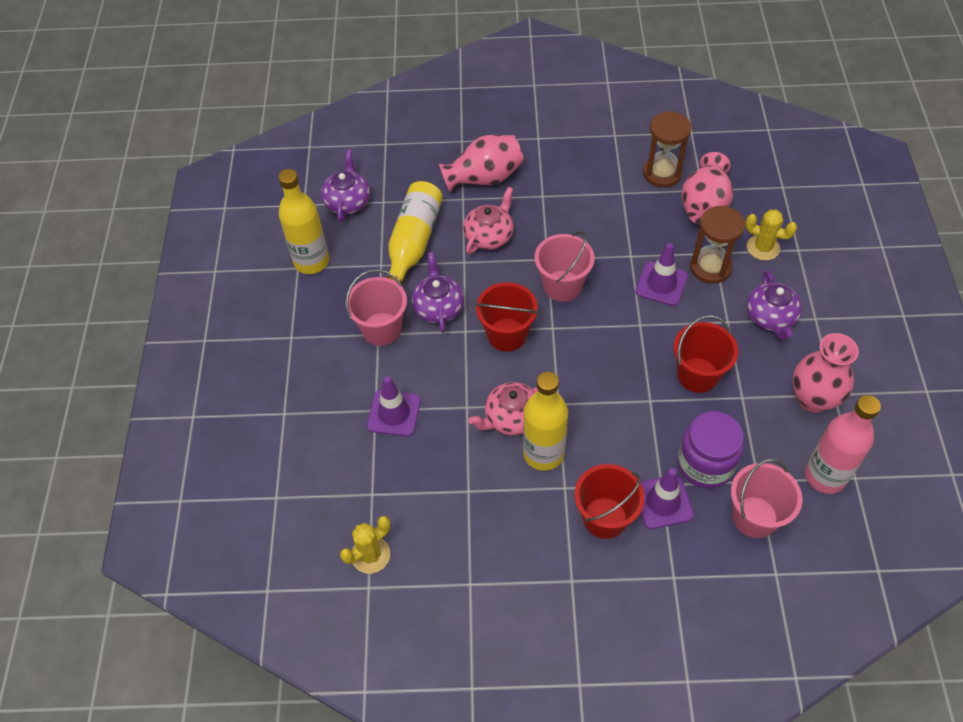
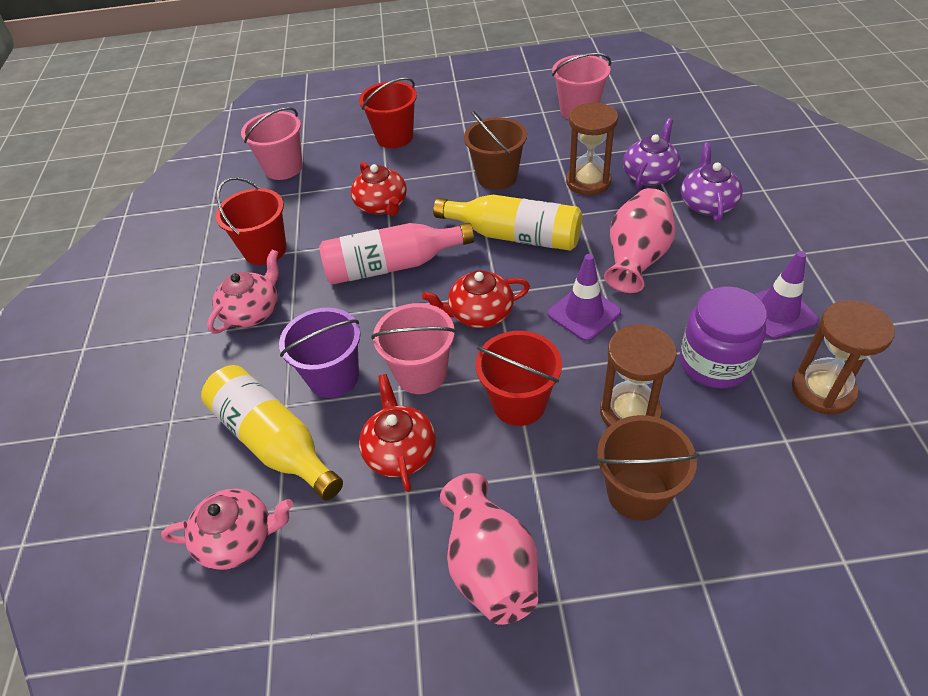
brown bucket: 0 -> 2
brown hourglass: 2 -> 3
pink vase: 3 -> 2
purple bucket: 0 -> 1
purple teapot: 3 -> 2
purple traffic cone: 3 -> 2
red teapot: 0 -> 3
yellow bottle: 3 -> 2
yellow cactus: 2 -> 0

